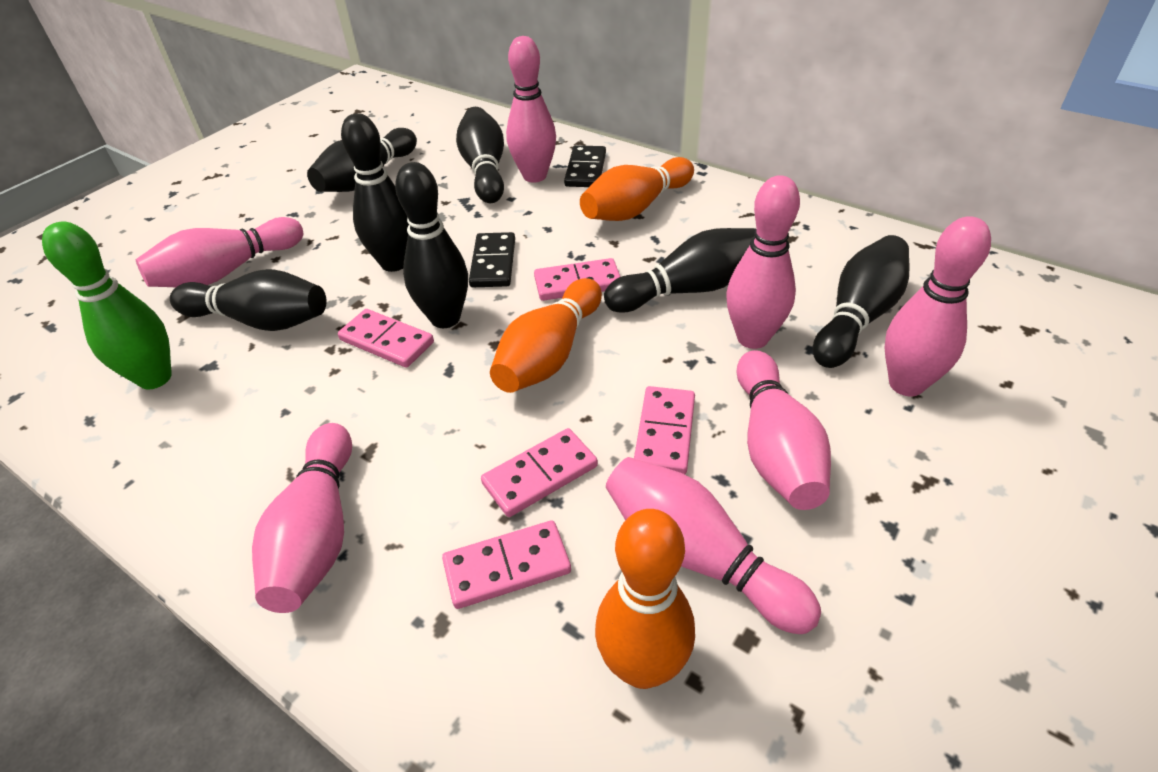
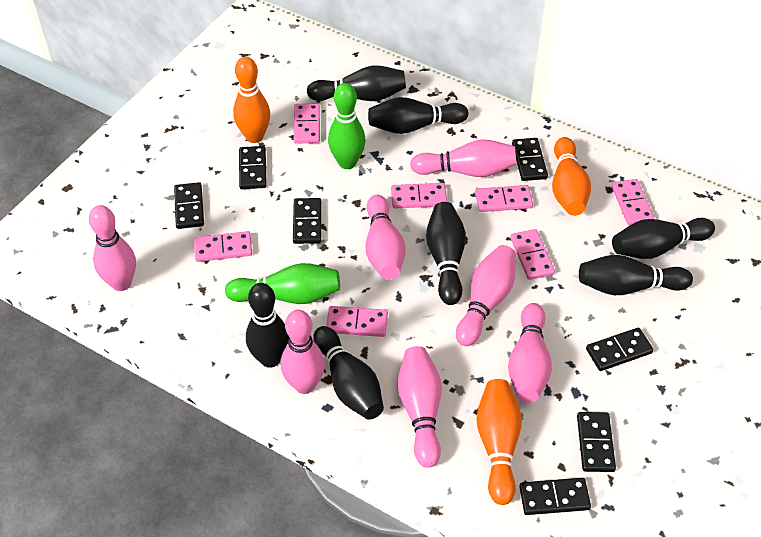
black domino: 2 -> 7
green bowling pin: 1 -> 2
pink domino: 5 -> 7

